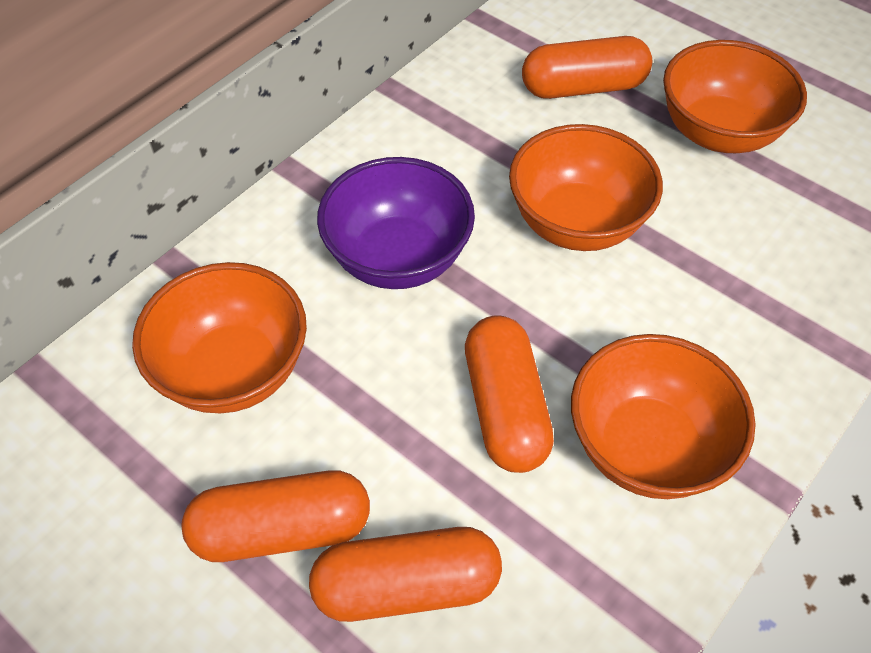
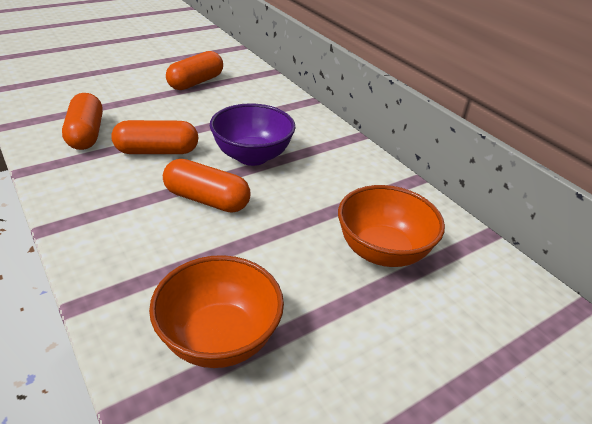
orange bowl: 4 -> 2

